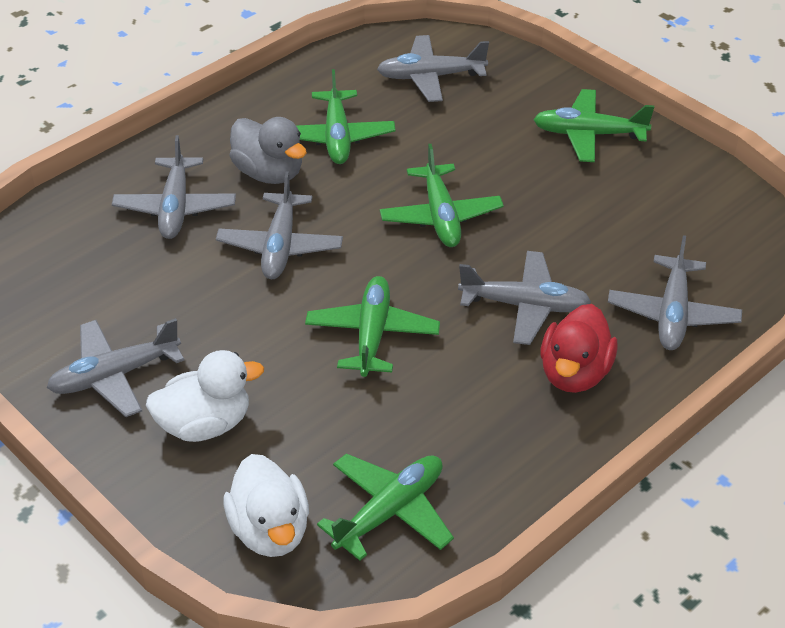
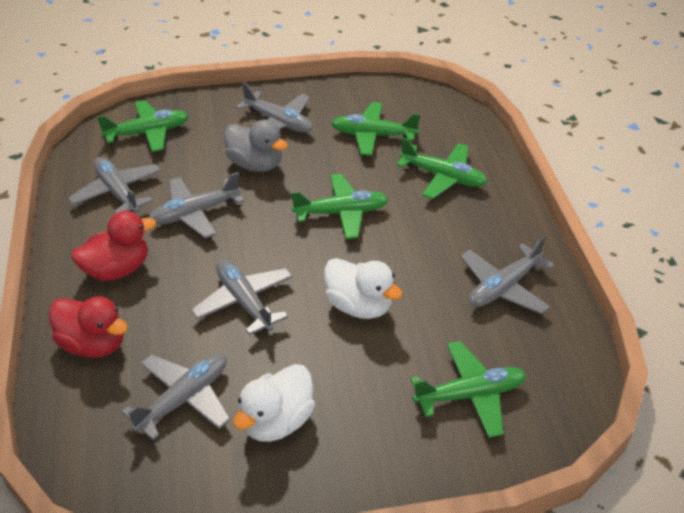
red duck: 1 -> 2

